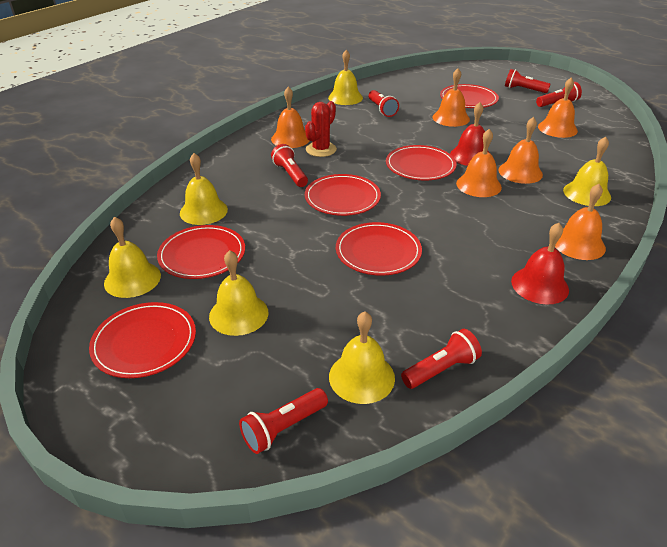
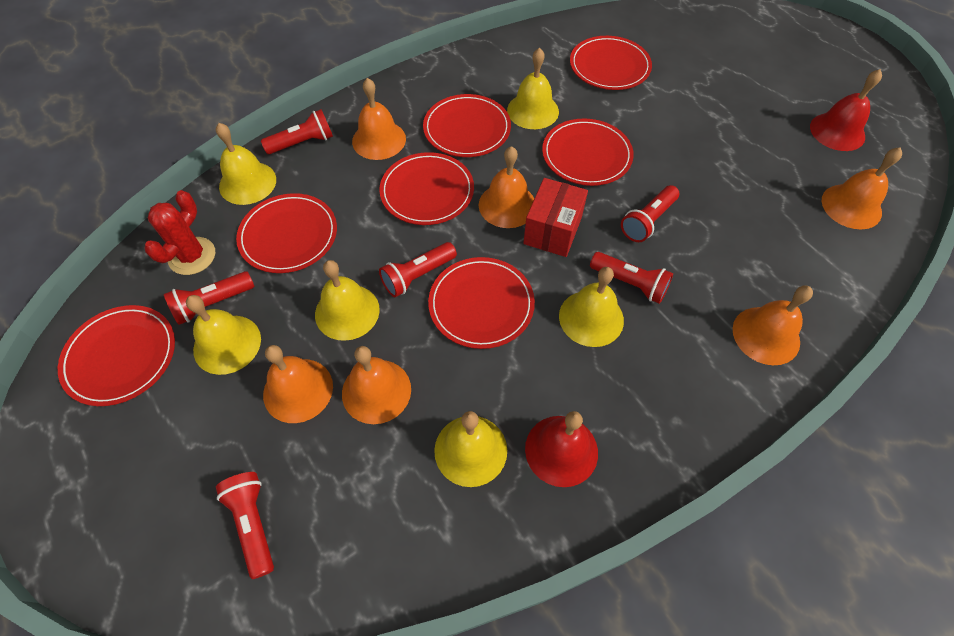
red box: 0 -> 1
red plate: 6 -> 7

